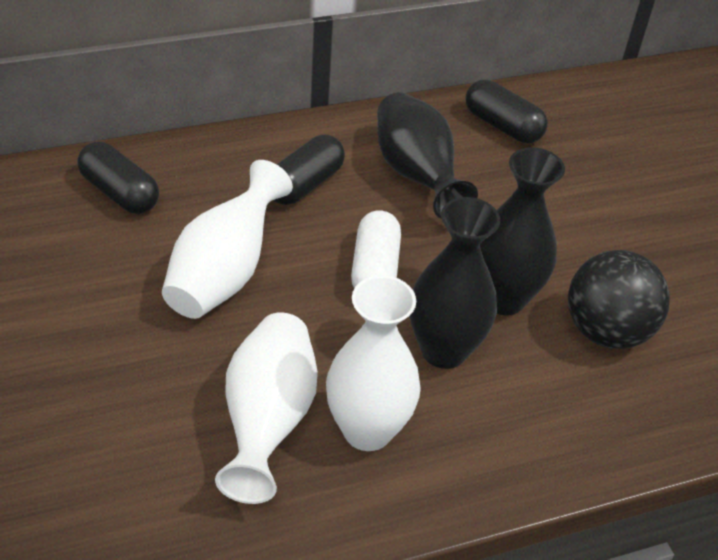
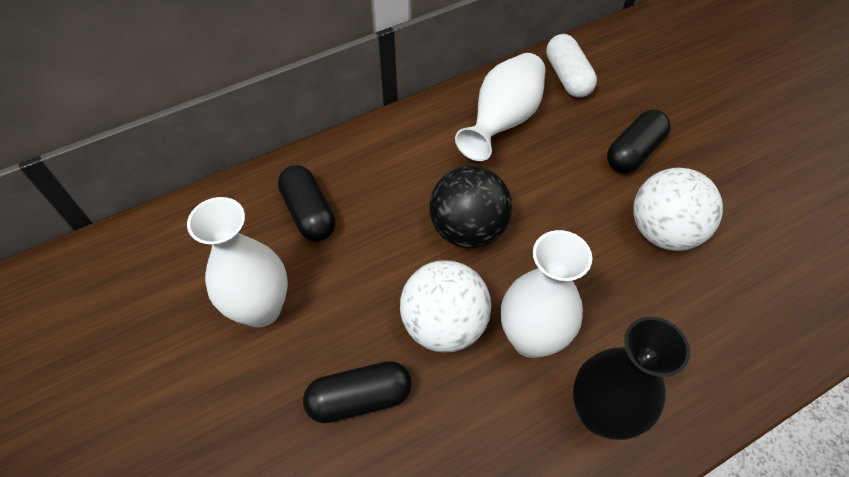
black vase: 3 -> 1
white ball: 0 -> 2

